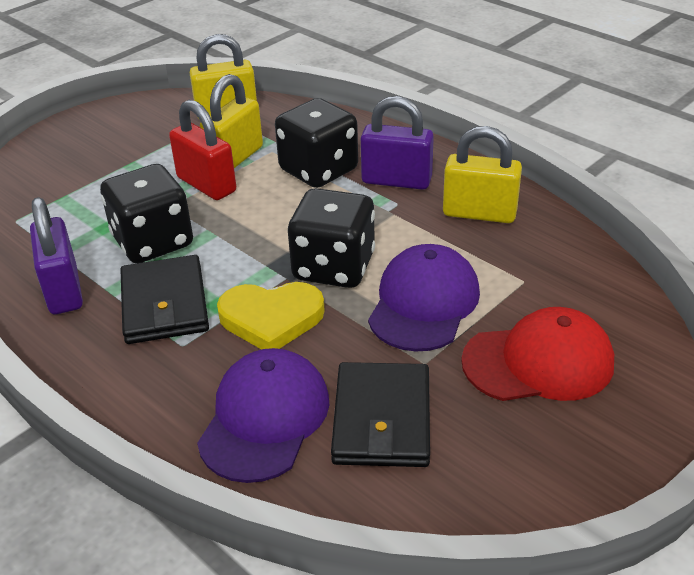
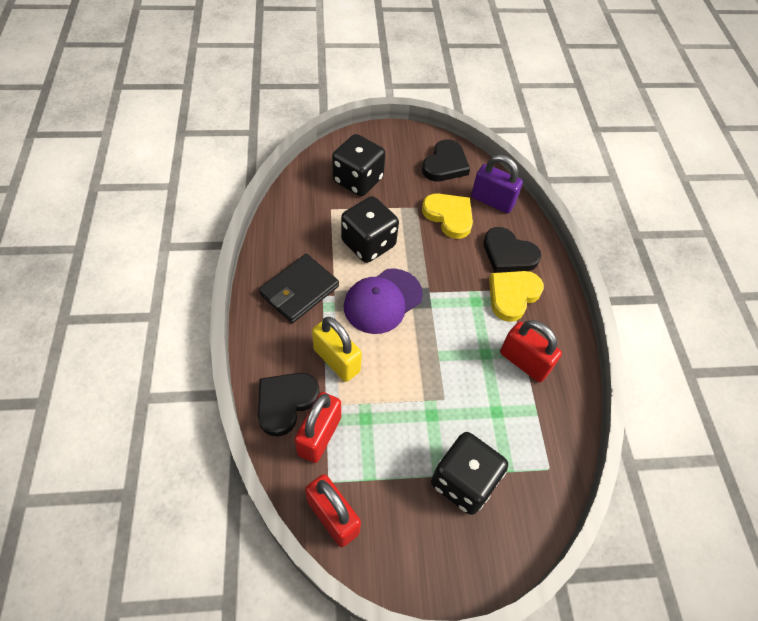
black heart: 0 -> 3
black wallet: 2 -> 1
purple cap: 2 -> 1
purple padlock: 2 -> 1
red cap: 1 -> 0
red padlock: 1 -> 3
yellow heart: 1 -> 2
yellow padlock: 3 -> 1

